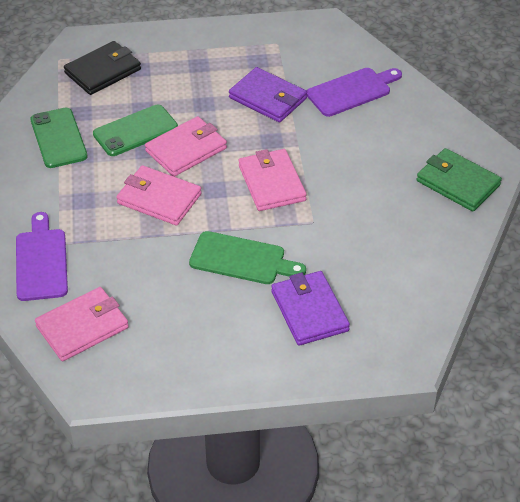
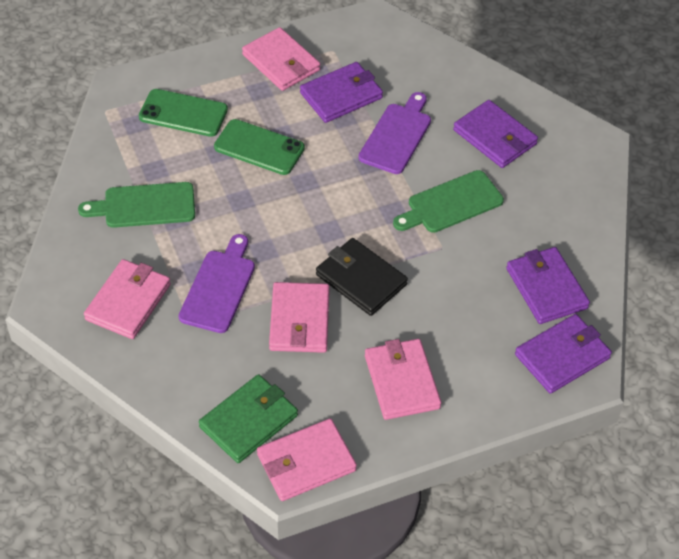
green cutting board: 1 -> 2
pink wallet: 4 -> 5
purple wallet: 2 -> 4

